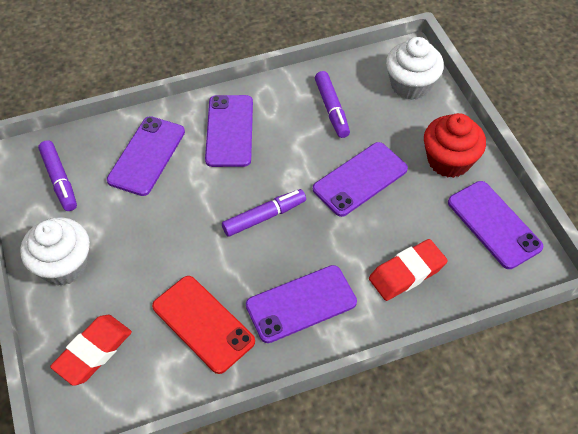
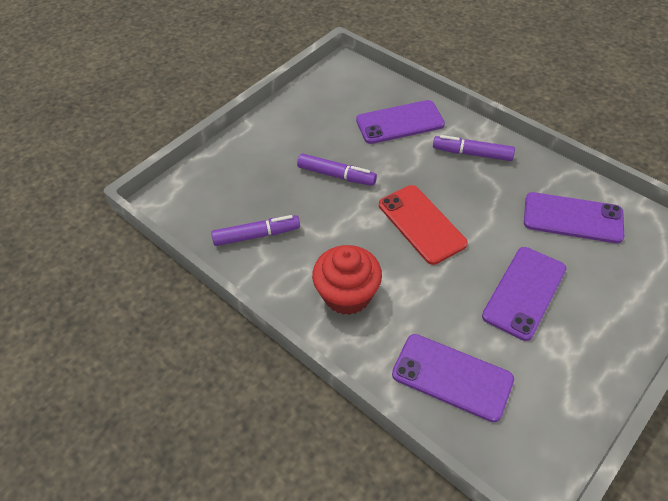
purple phone: 5 -> 4
red eraser: 2 -> 0
white cupcake: 2 -> 0

